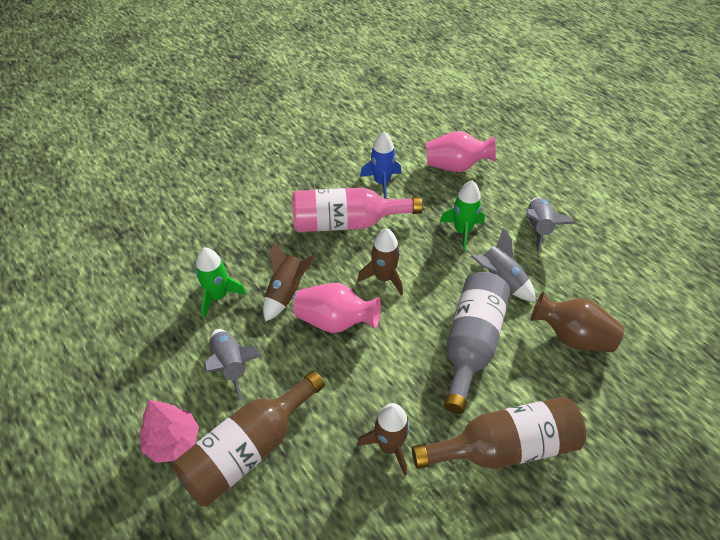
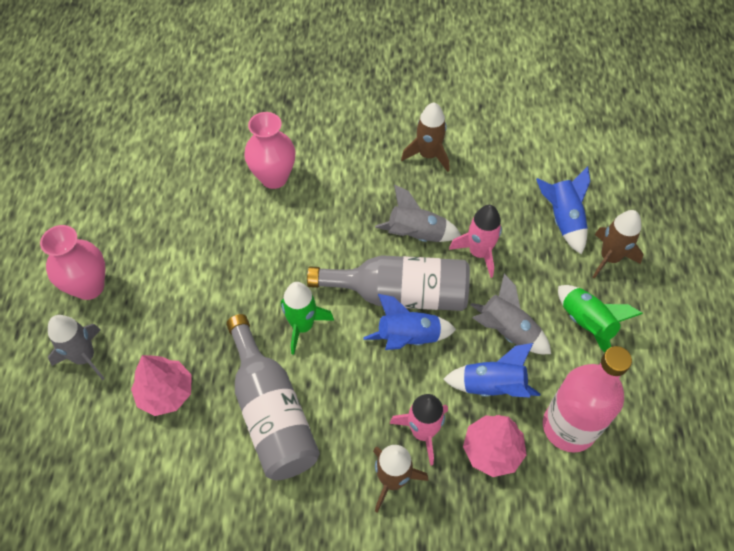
blue rocket: 1 -> 3
brown bottle: 2 -> 0
brown vase: 1 -> 0
grey bottle: 1 -> 2
pink rocket: 0 -> 2
pink tree: 1 -> 2

